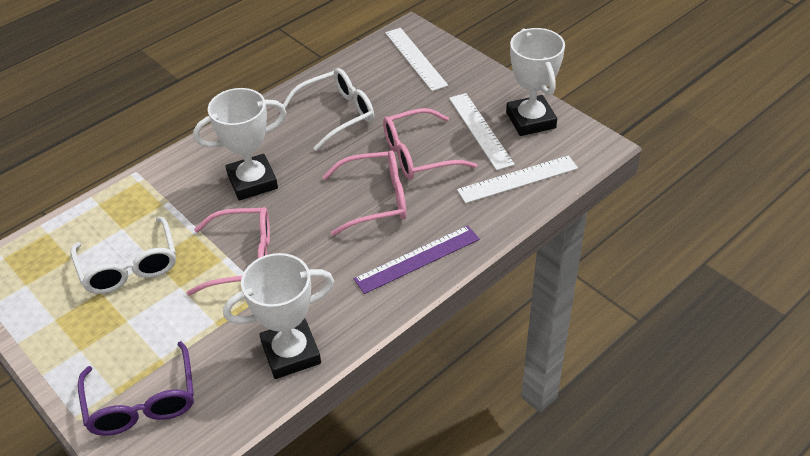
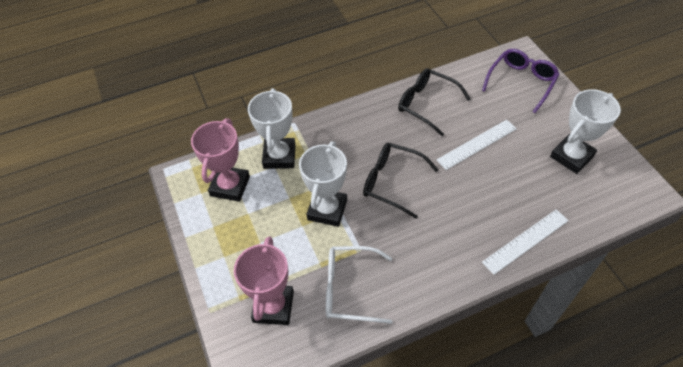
black glasses: 0 -> 2
pink glasses: 3 -> 0
pink trophy: 0 -> 2
purple ruler: 1 -> 0
white glasses: 2 -> 1
white ruler: 3 -> 2

